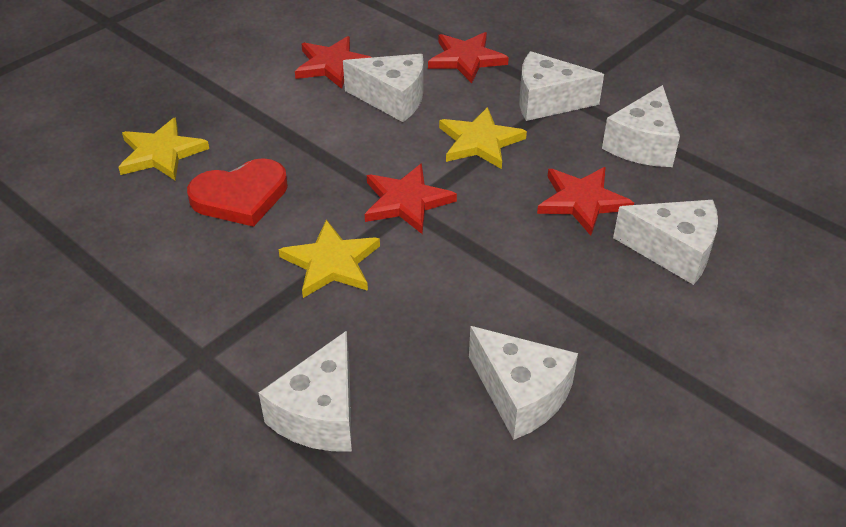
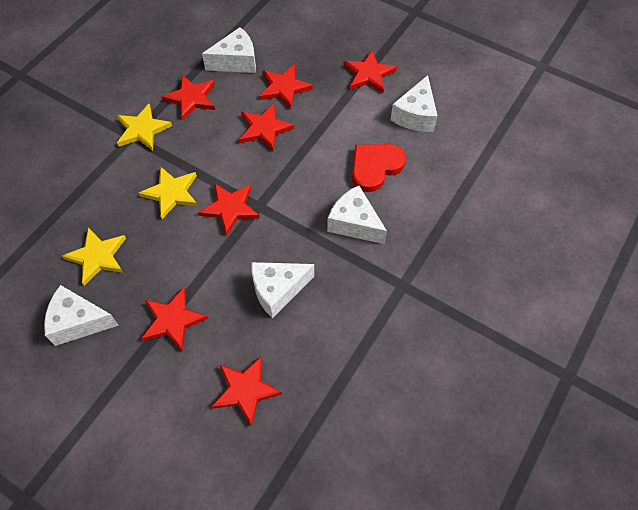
red star: 4 -> 7
white cheese: 6 -> 5

